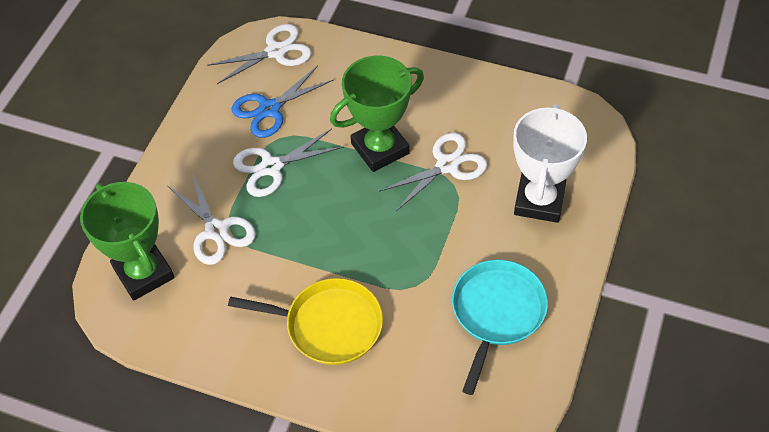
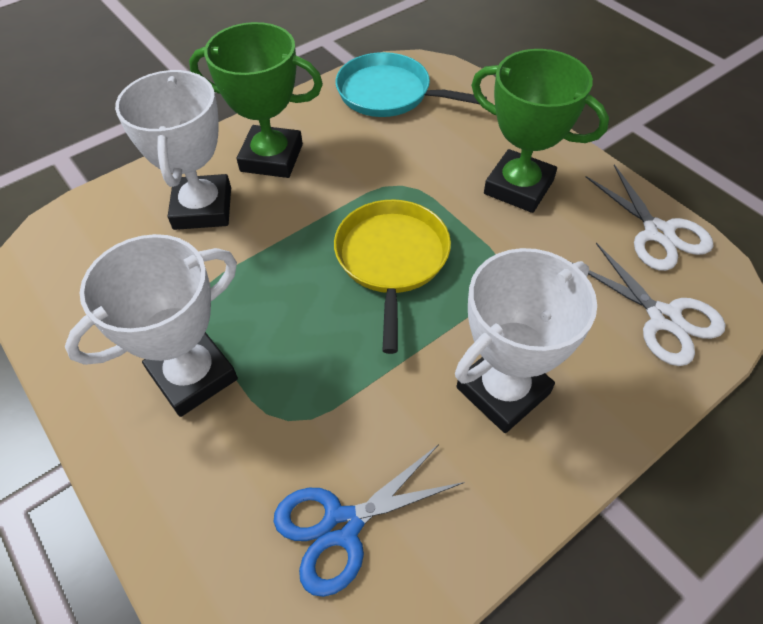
white scissors: 4 -> 2
white trophy: 1 -> 3

